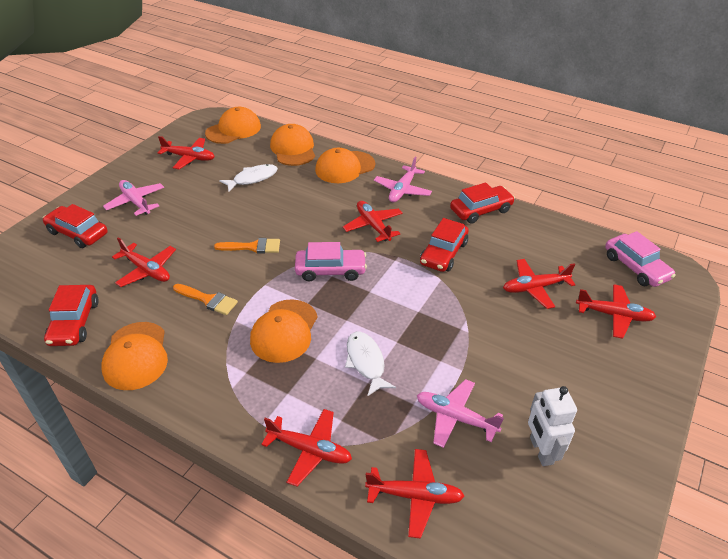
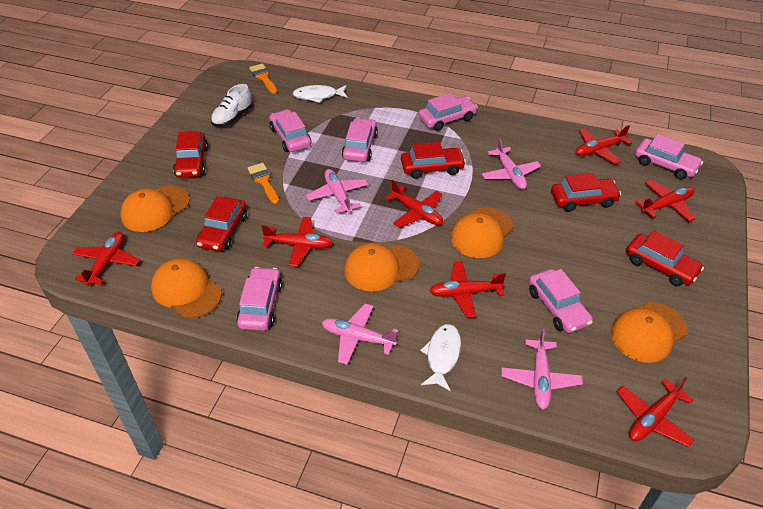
pink car: 2 -> 6
pink plane: 3 -> 4
red car: 4 -> 5
white robot: 1 -> 0
white shoe: 0 -> 1

